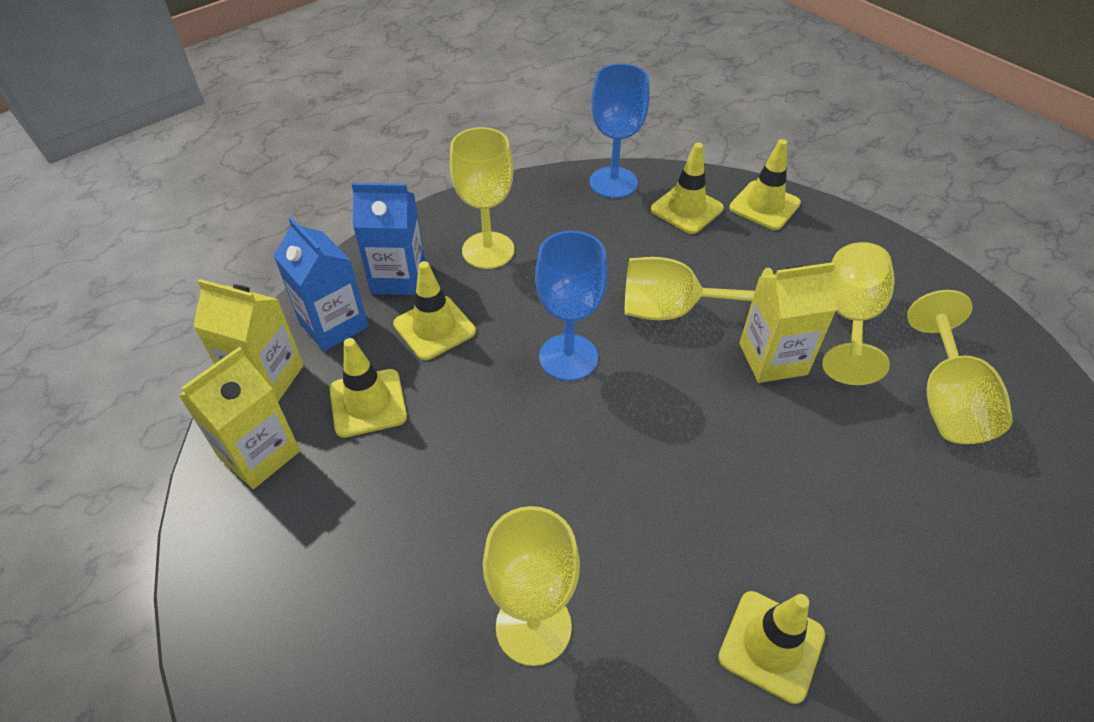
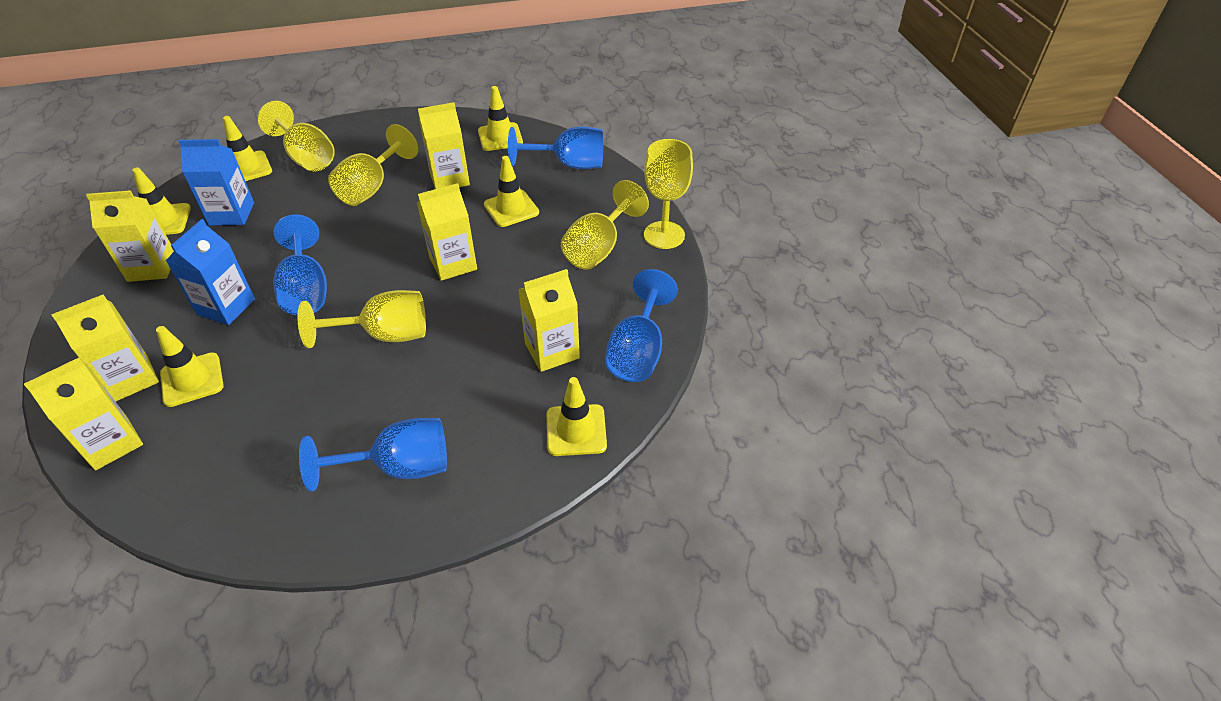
blue goblet: 2 -> 4
yellow carton: 3 -> 6
yellow traffic cone: 5 -> 6

